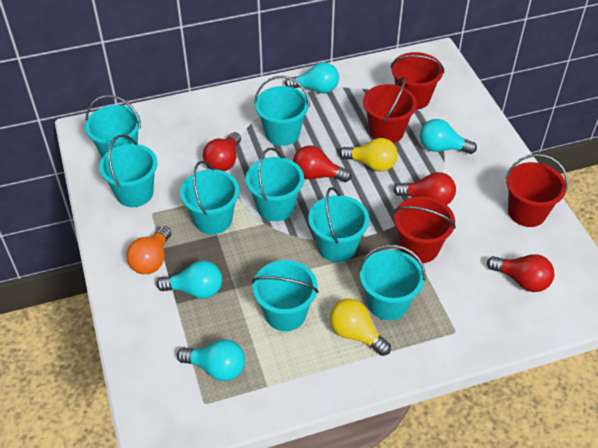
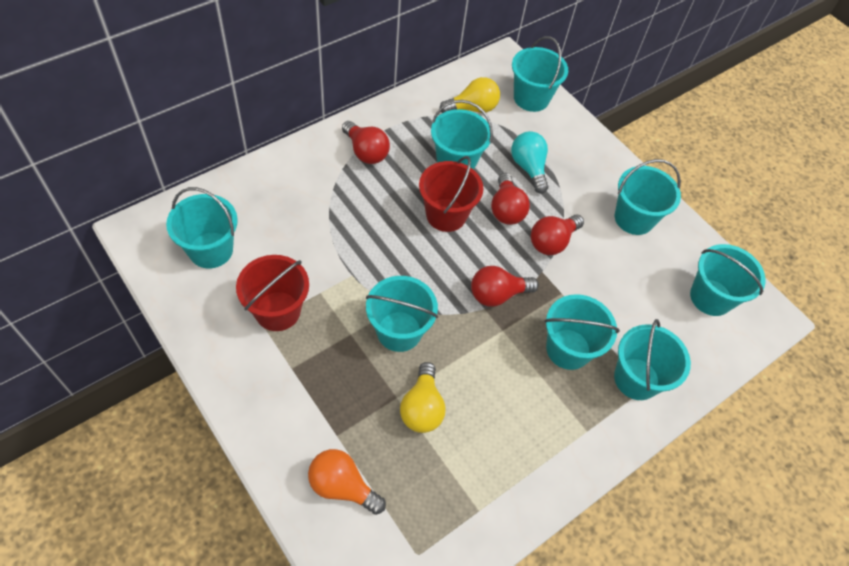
red bucket: 4 -> 2
turquoise light bulb: 4 -> 1

